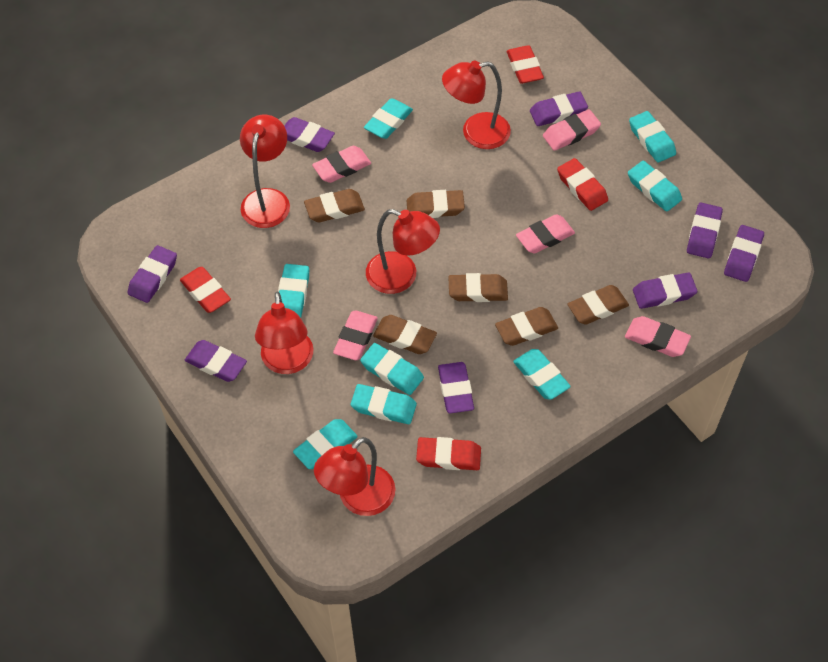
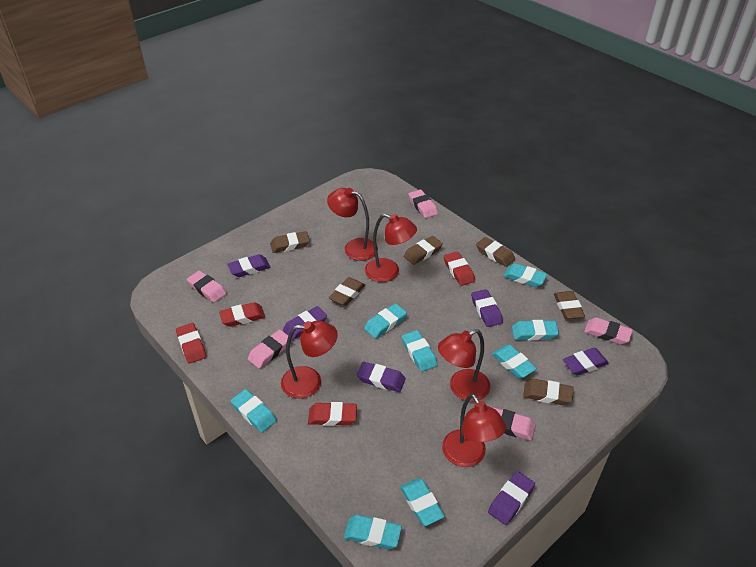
purple eraser: 8 -> 6

